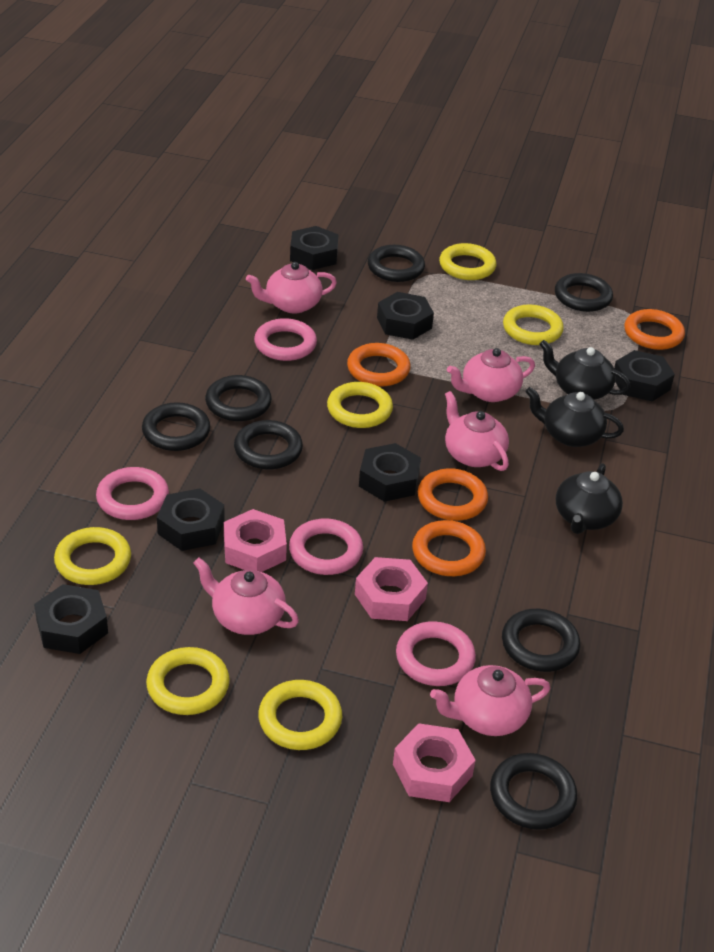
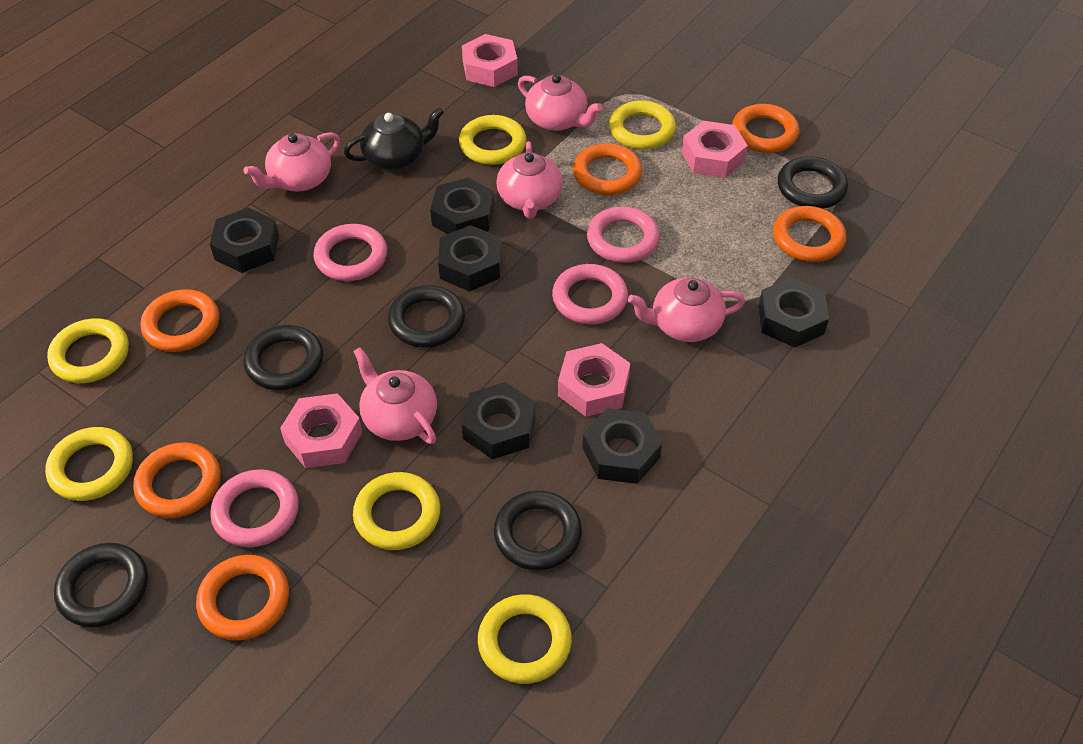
black ring: 7 -> 5
black teapot: 3 -> 1
orange ring: 4 -> 6
pink nut: 3 -> 4

